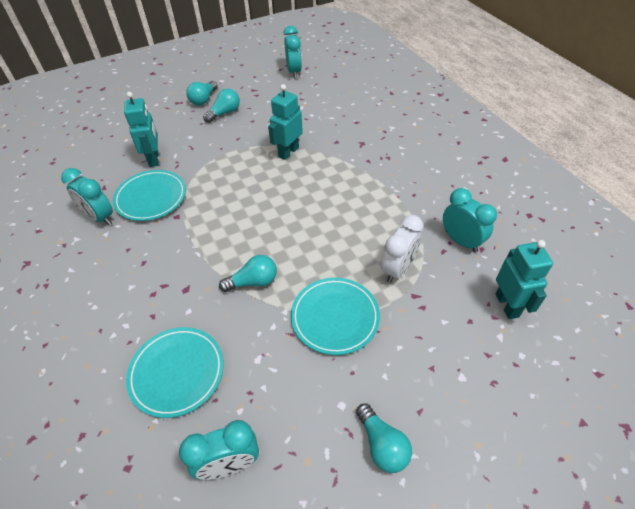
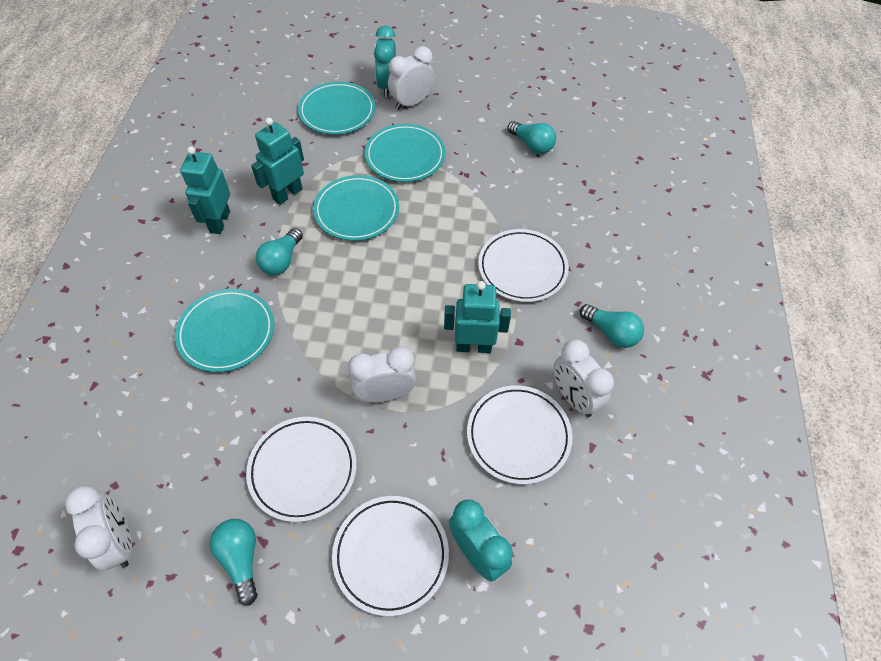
turquoise clock: 4 -> 2
turquoise plate: 3 -> 4
white clock: 1 -> 4
white plate: 0 -> 4

